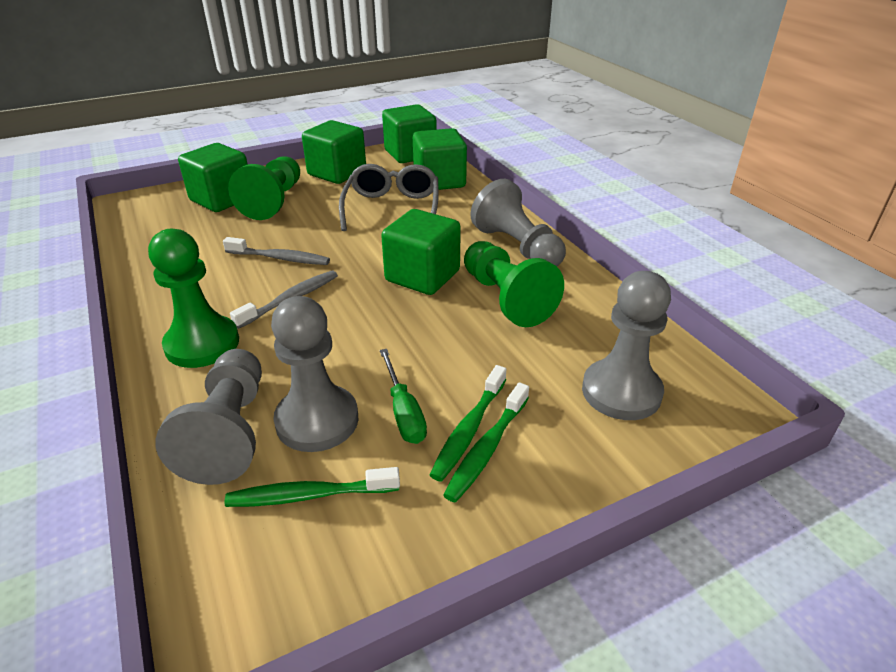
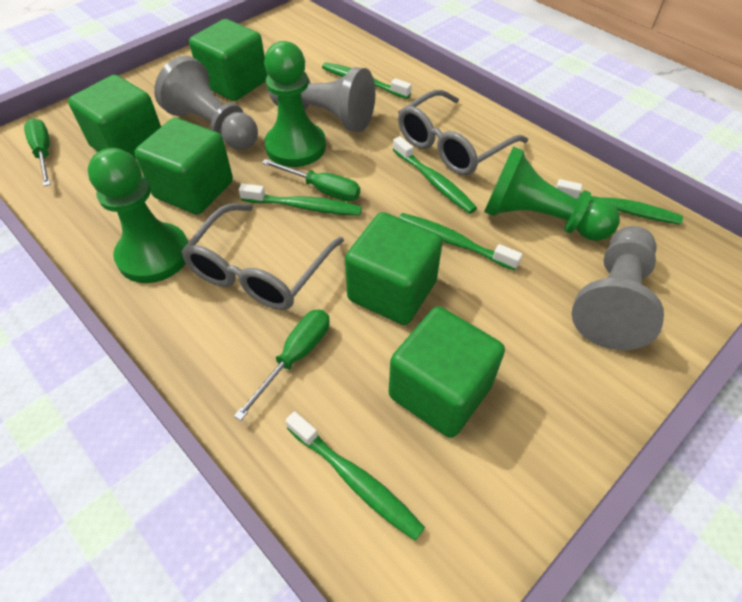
green screwdriver: 1 -> 3
green toothbrush: 3 -> 6
grey glasses: 1 -> 2
grey pawn: 4 -> 3
grey toothbrush: 2 -> 0

